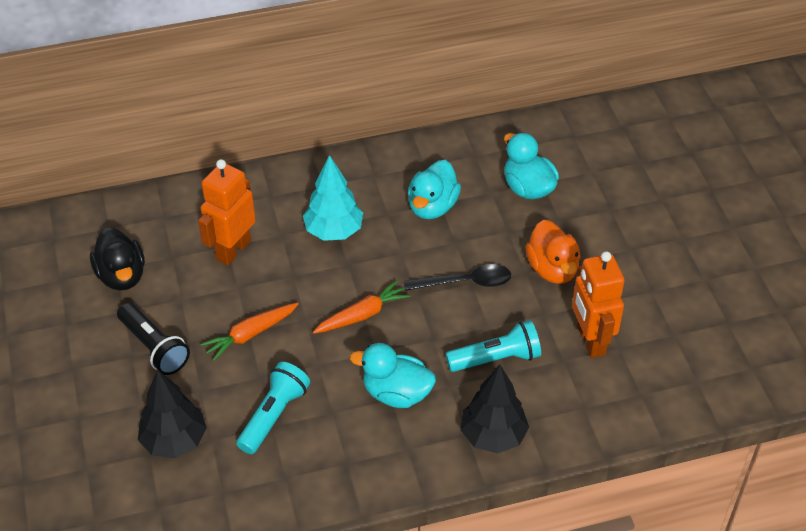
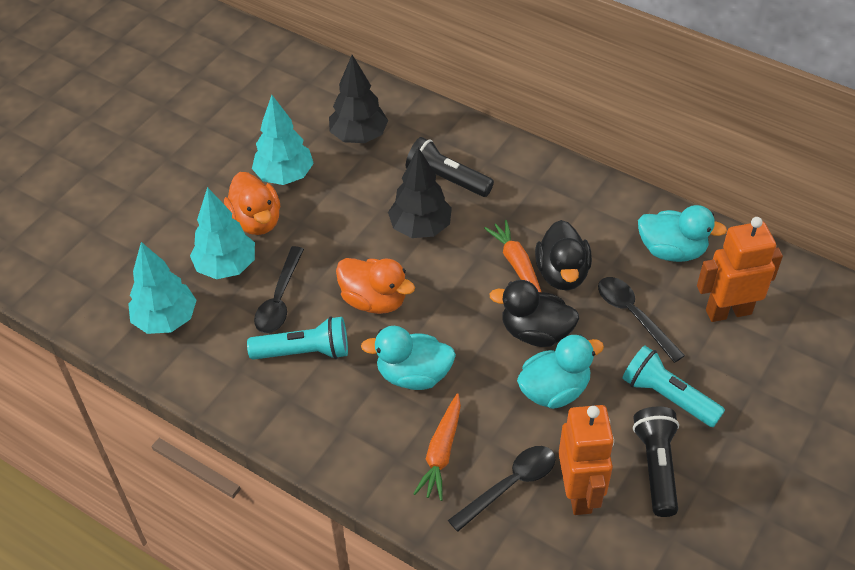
black duck: 1 -> 2
black flashlight: 1 -> 2
black spoon: 1 -> 3
orange duck: 1 -> 2
turquoise tree: 1 -> 3

